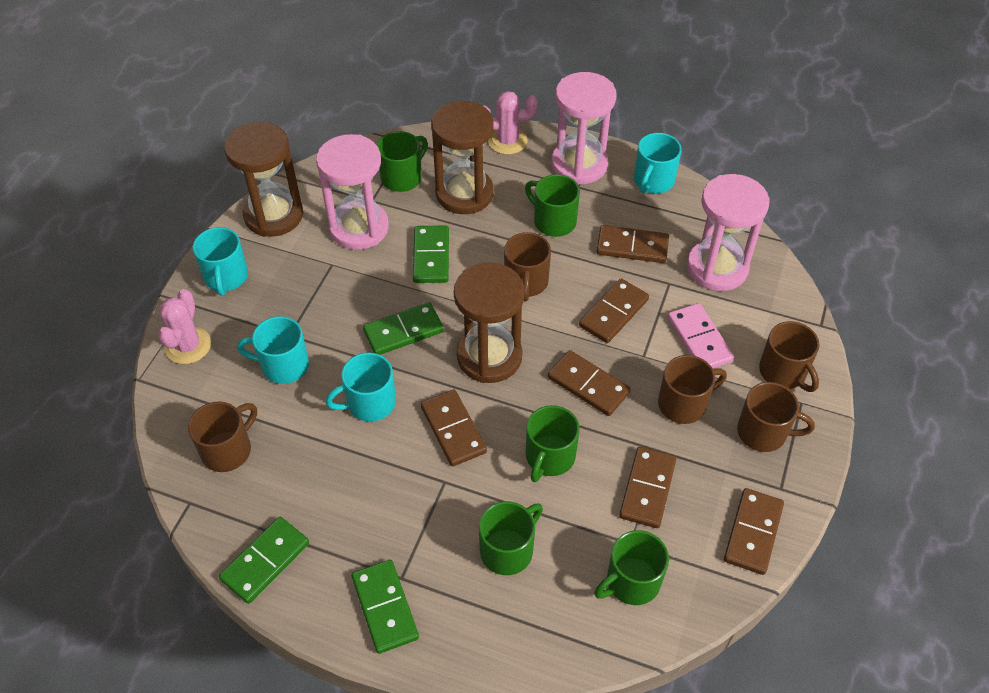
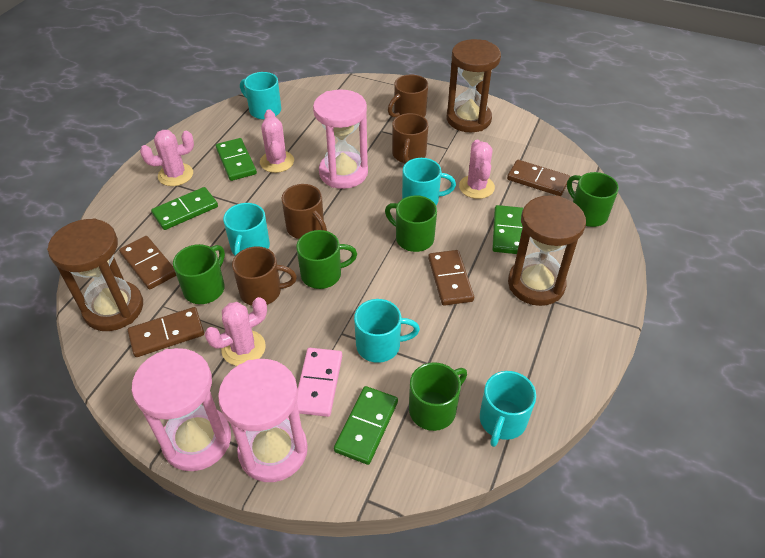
brown domino: 6 -> 4
brown mug: 5 -> 4
pink cactus: 2 -> 4
turquoise mug: 4 -> 5

